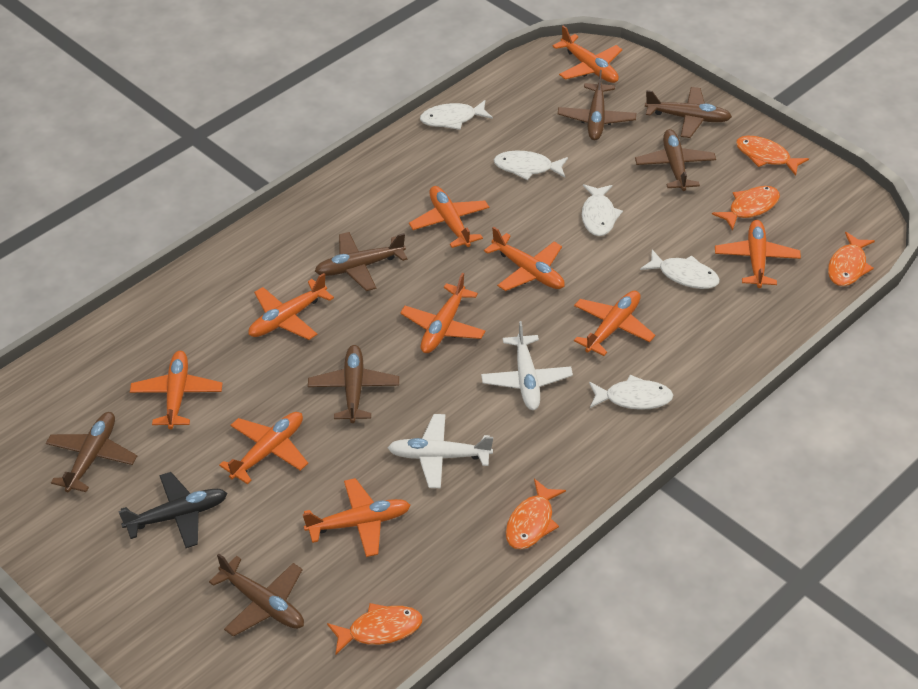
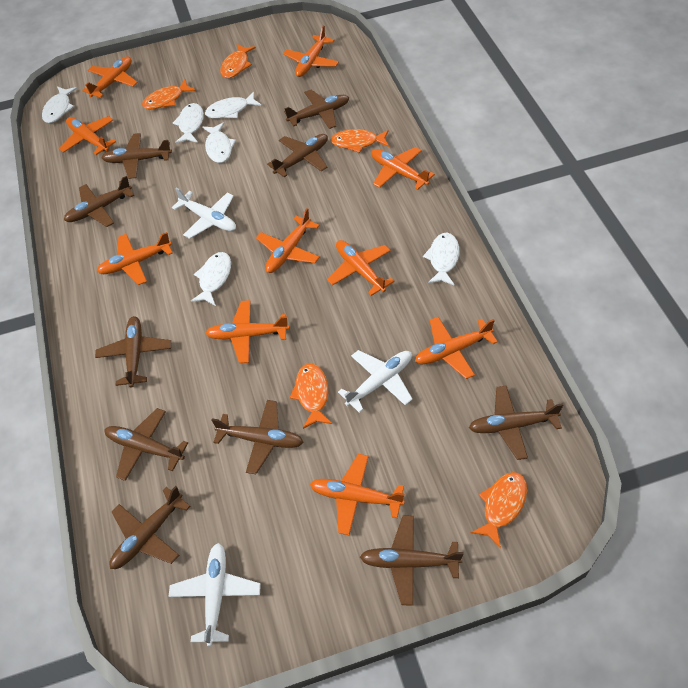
black plane: 1 -> 0
brown plane: 7 -> 10
white fish: 5 -> 6
white plane: 2 -> 3

